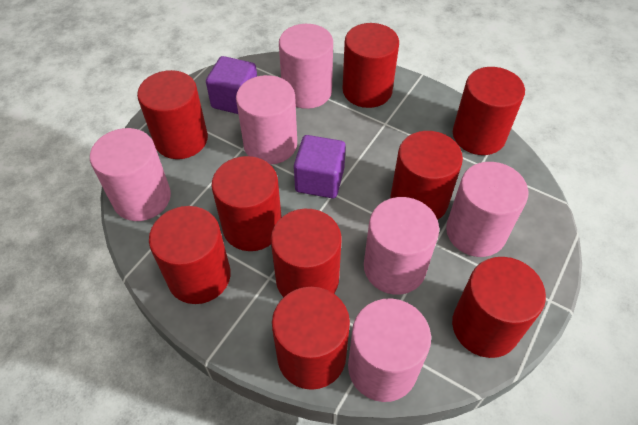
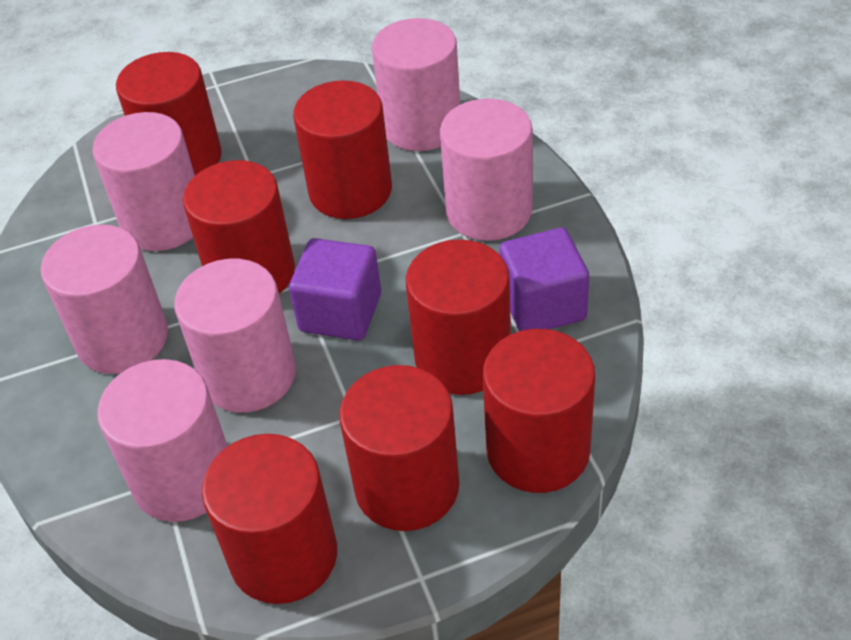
red cylinder: 9 -> 7

